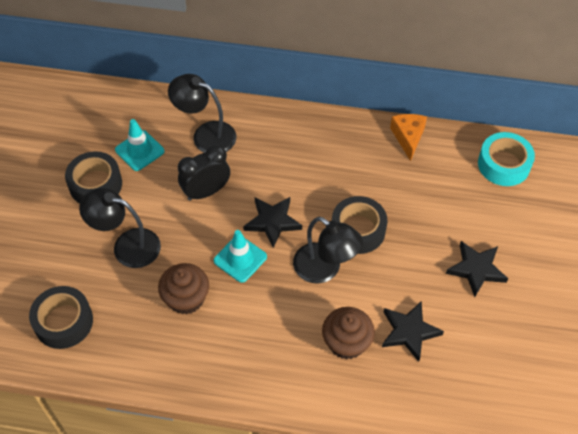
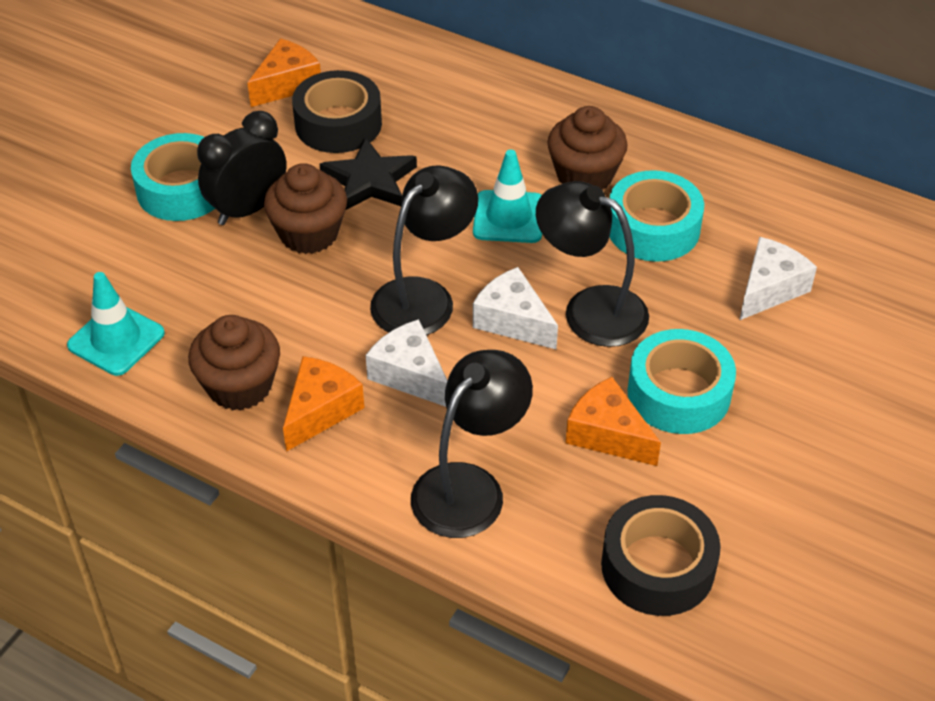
black star: 3 -> 1
black tape: 3 -> 2
brown cupcake: 2 -> 3
orange cheese: 1 -> 3
turquoise tape: 1 -> 3
white cheese: 0 -> 3

